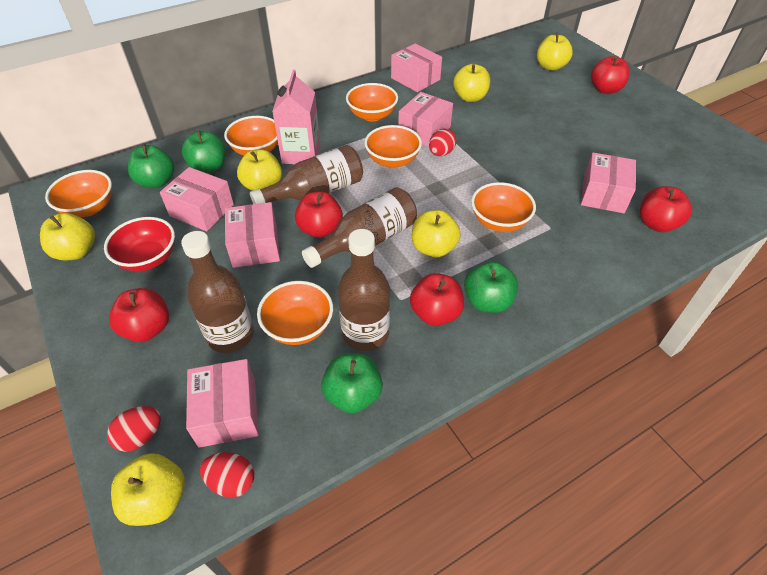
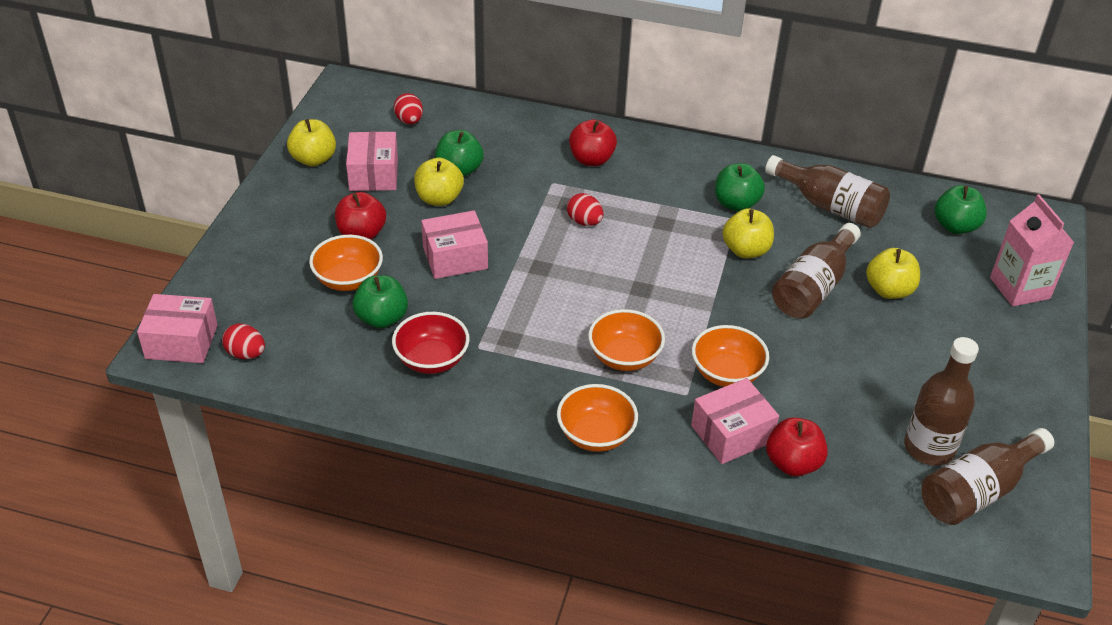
orange bowl: 6 -> 4
pink box: 6 -> 4
red apple: 5 -> 3
yellow apple: 6 -> 4

